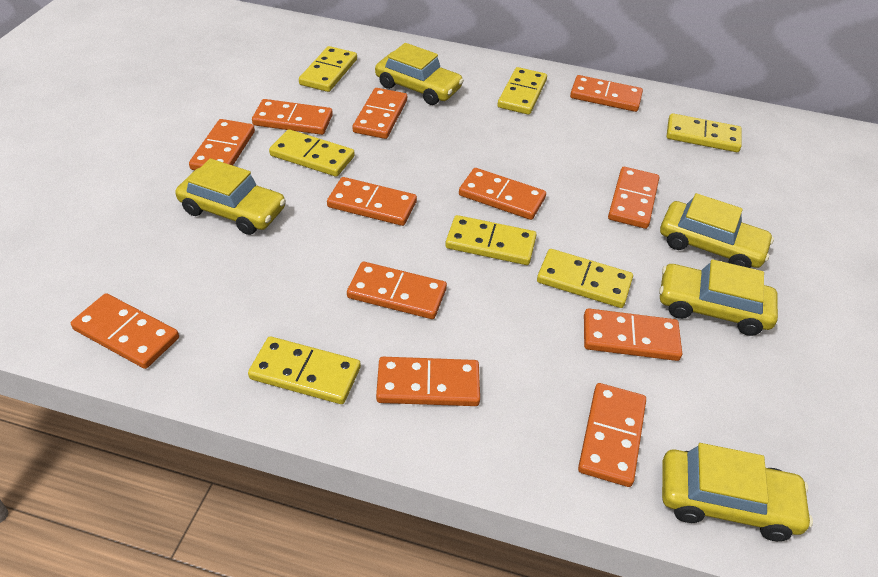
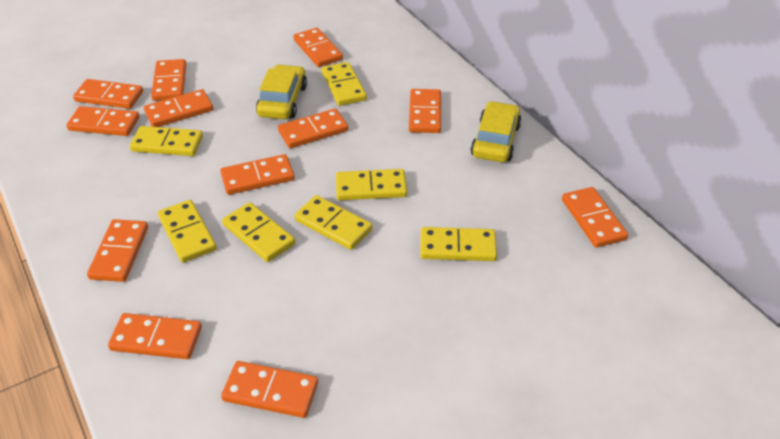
yellow car: 5 -> 2

